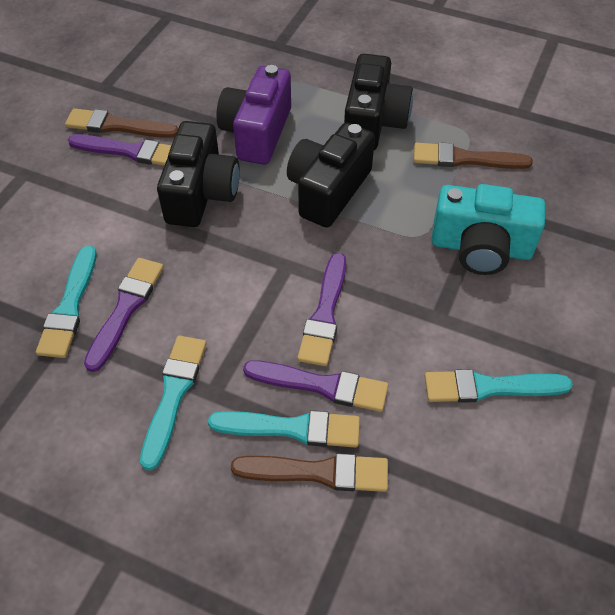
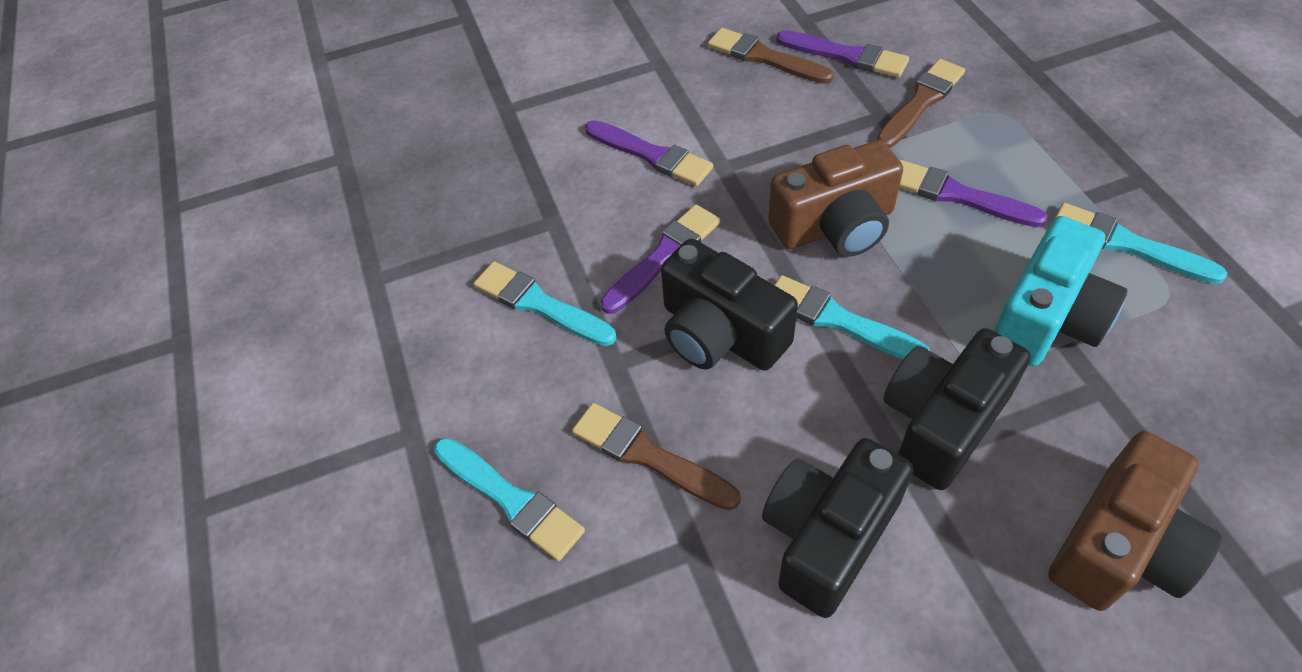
brown camera: 0 -> 2
purple camera: 1 -> 0

